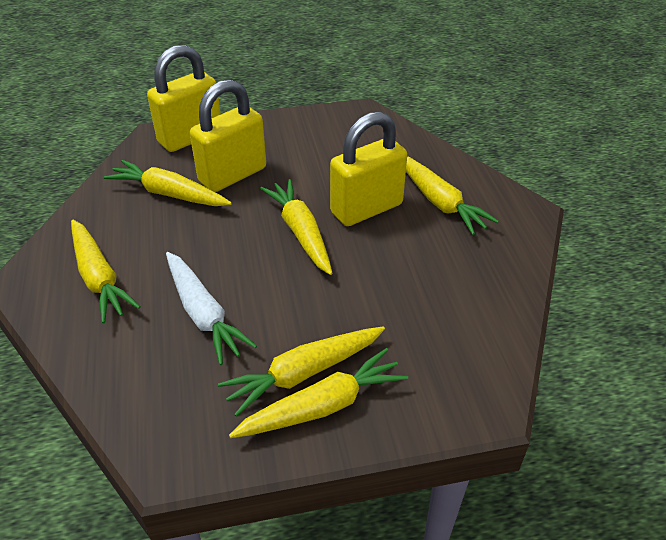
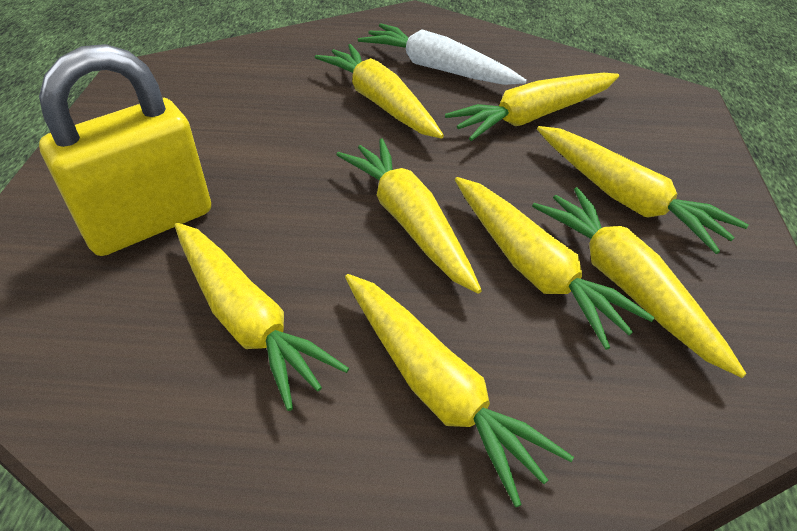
yellow carrot: 6 -> 8
yellow padlock: 3 -> 1

